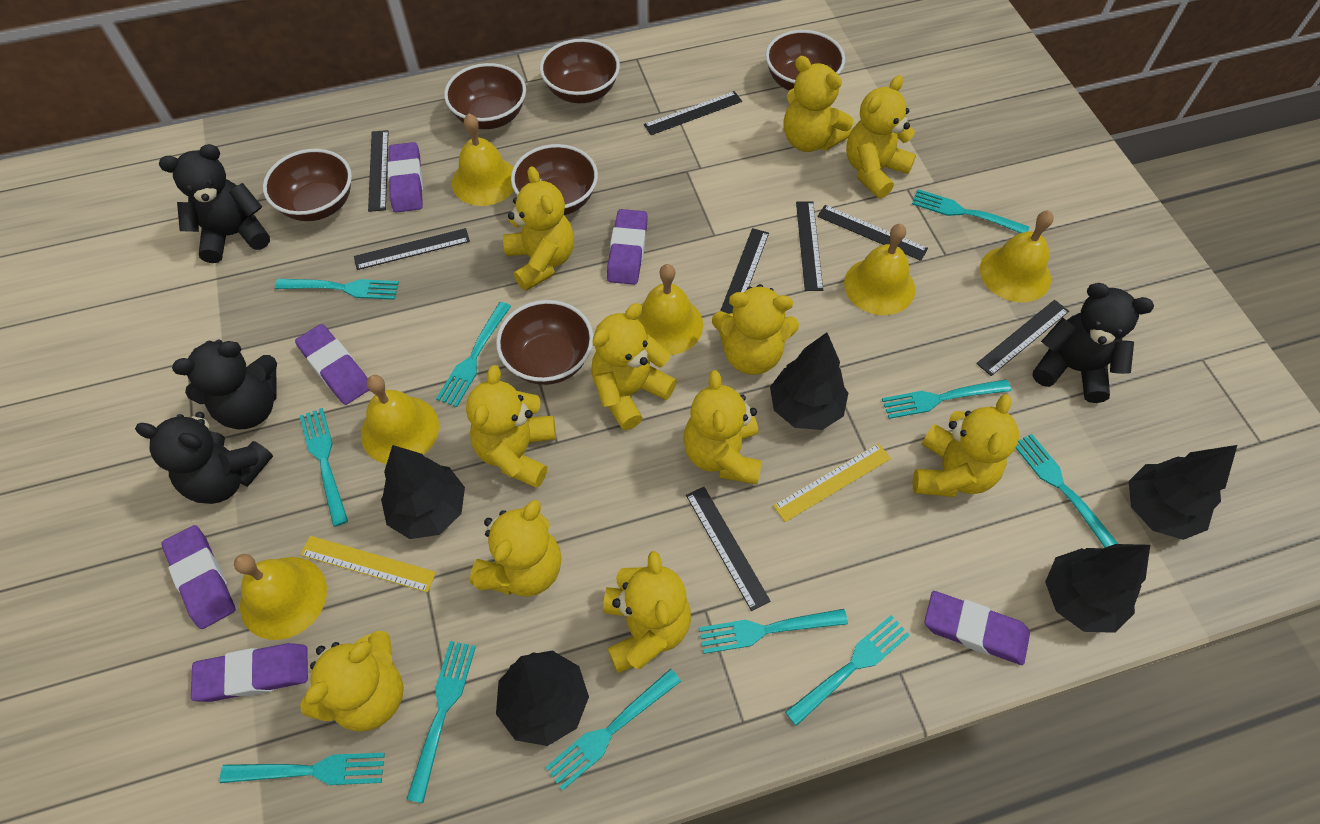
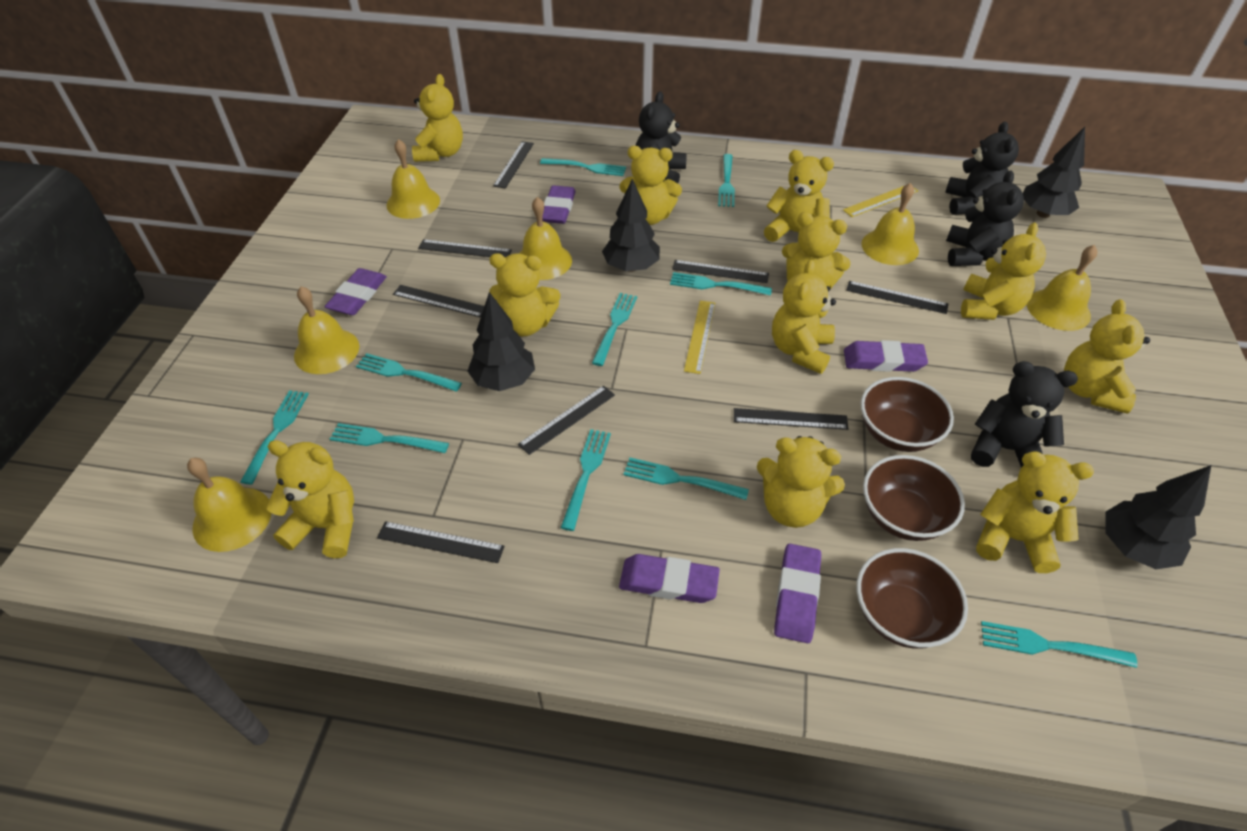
black tree: 5 -> 4
brown bowl: 6 -> 3
purple eraser: 6 -> 5
turquoise fork: 11 -> 10

